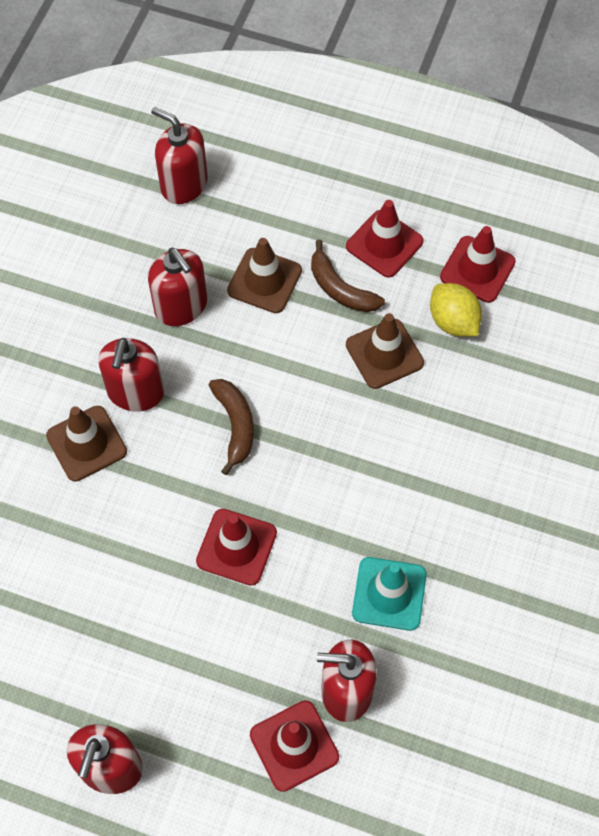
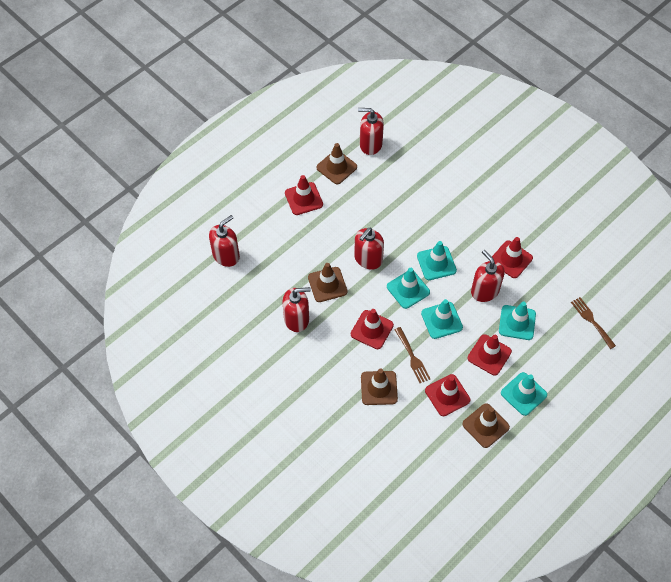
brown banana: 2 -> 0
brown fork: 0 -> 2
brown traffic cone: 3 -> 4
red traffic cone: 4 -> 5
turquoise traffic cone: 1 -> 5
yellow lemon: 1 -> 0

